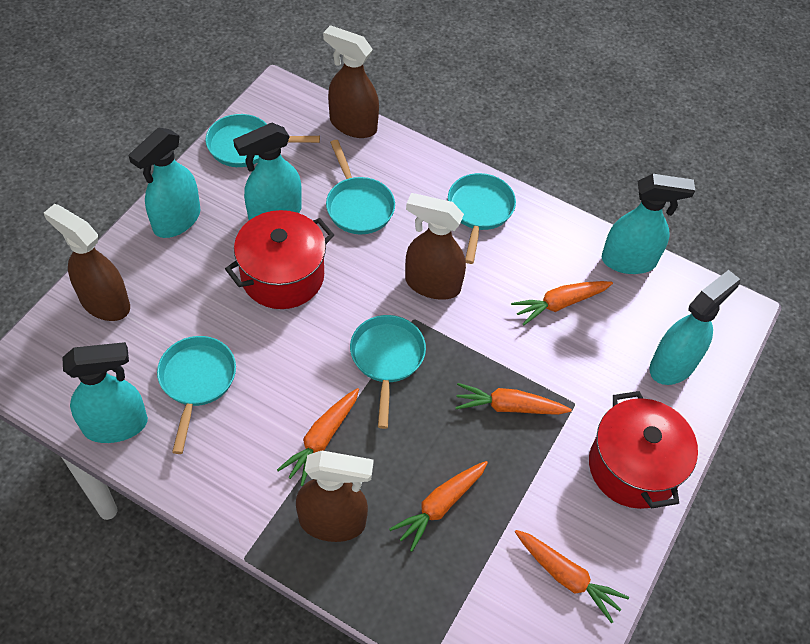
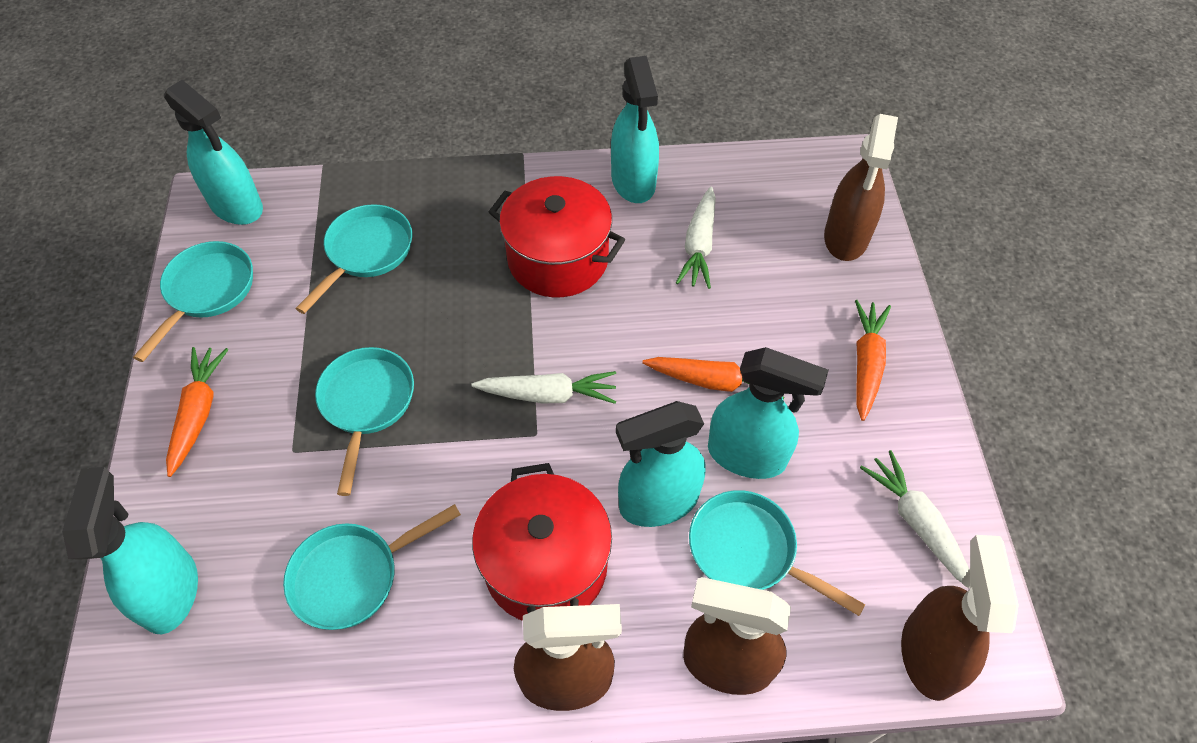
orange carrot: 5 -> 3
white carrot: 0 -> 3

